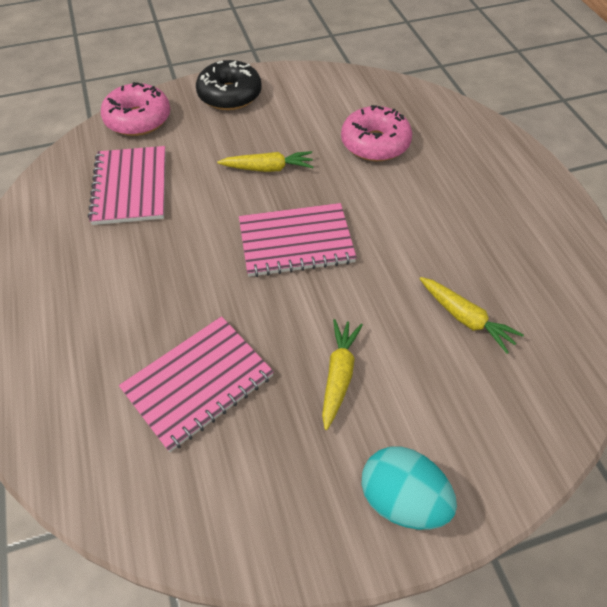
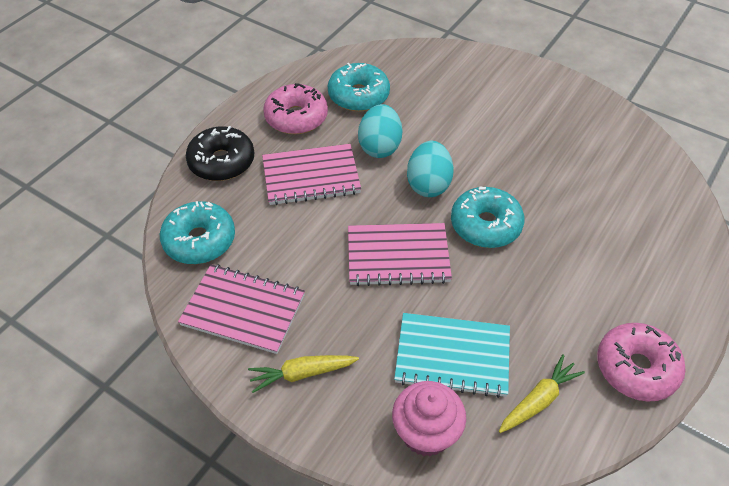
pink cupcake: 0 -> 1
turquoise donut: 0 -> 3
turquoise egg: 1 -> 2
turquoise notebook: 0 -> 1
yellow carrot: 3 -> 2

